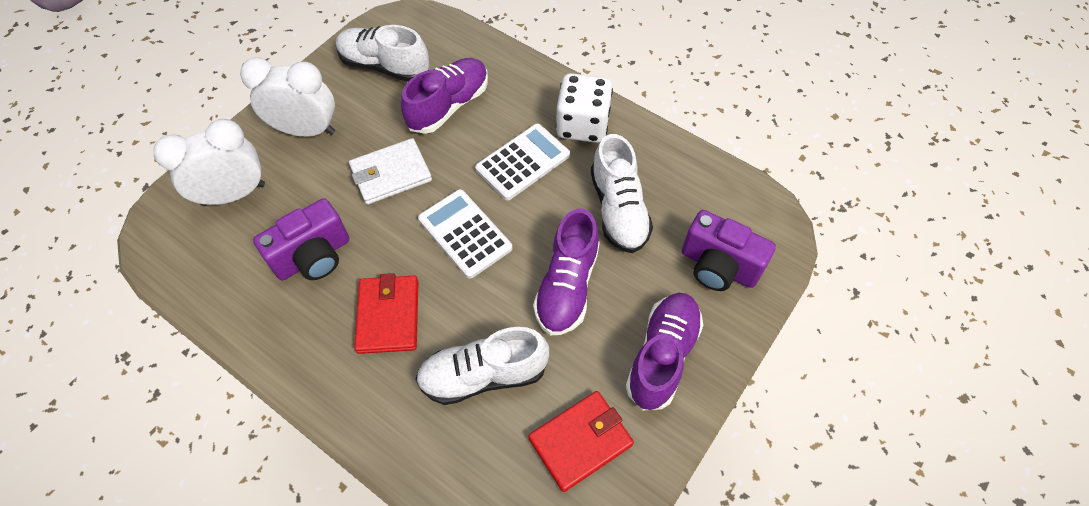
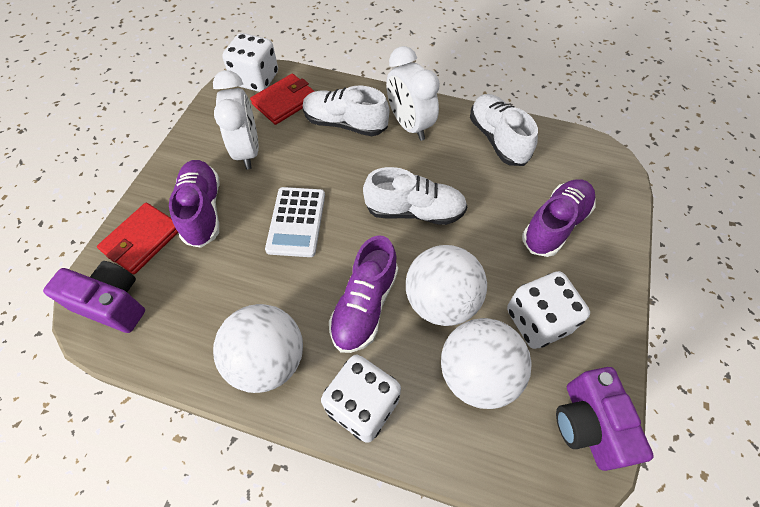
white ball: 0 -> 3
white calculator: 2 -> 1
white dice: 1 -> 3
white wallet: 1 -> 0

